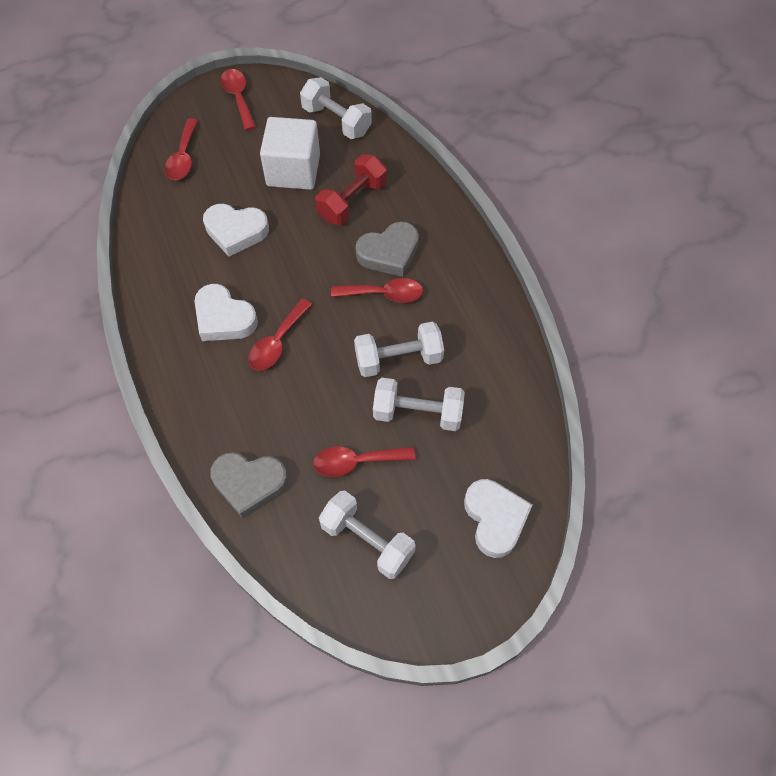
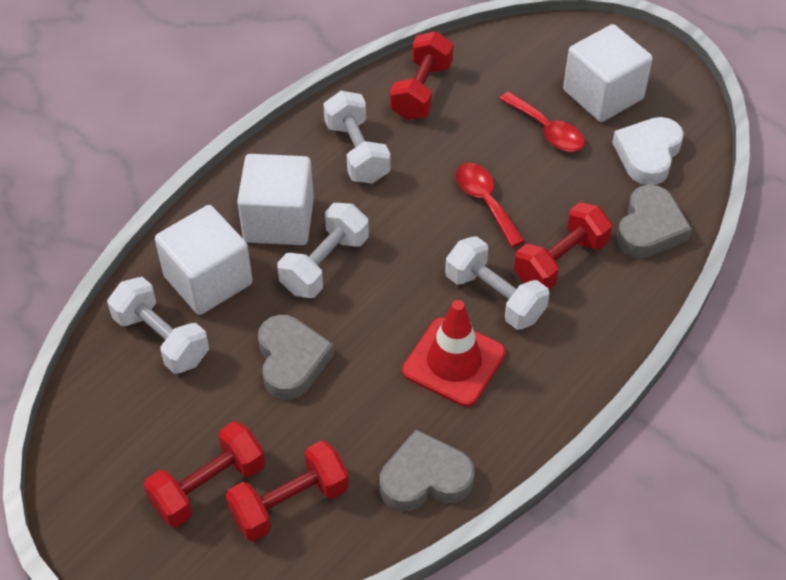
grey heart: 2 -> 3
red dumbbell: 1 -> 4
red spoon: 5 -> 2
red traffic cone: 0 -> 1
white cube: 1 -> 3
white heart: 3 -> 1

